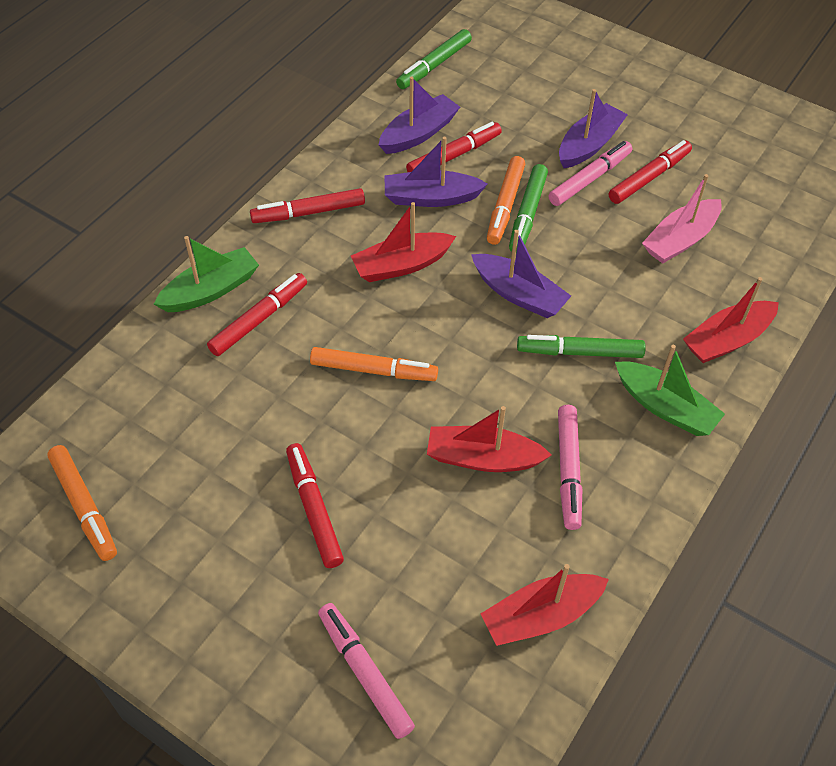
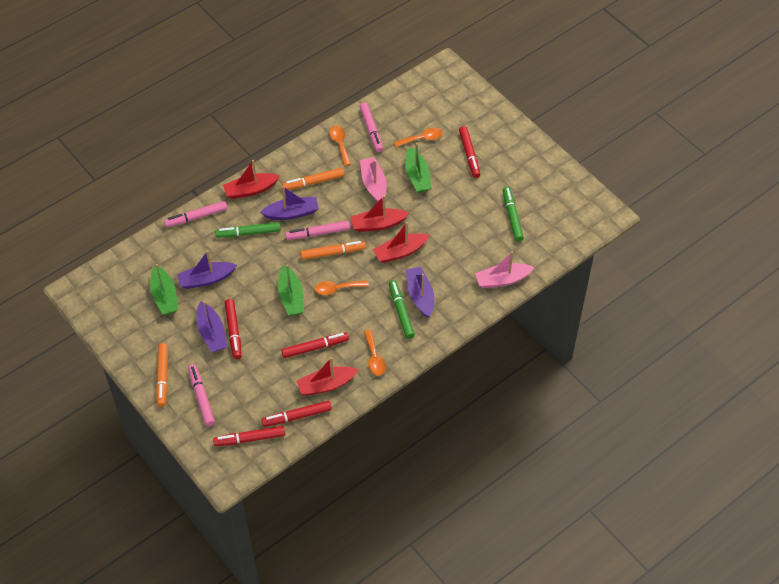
green boat: 2 -> 3
orange spoon: 0 -> 4
pink boat: 1 -> 2
pink marker: 3 -> 4

